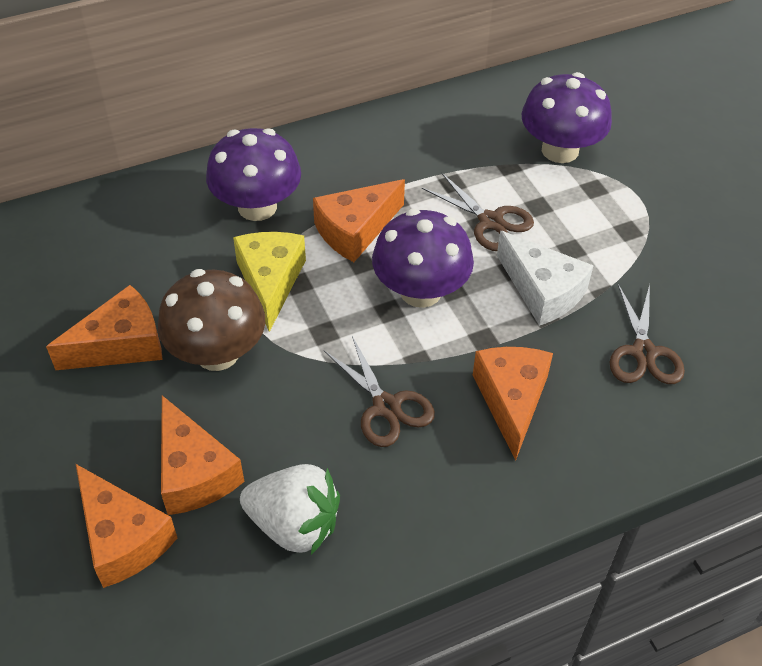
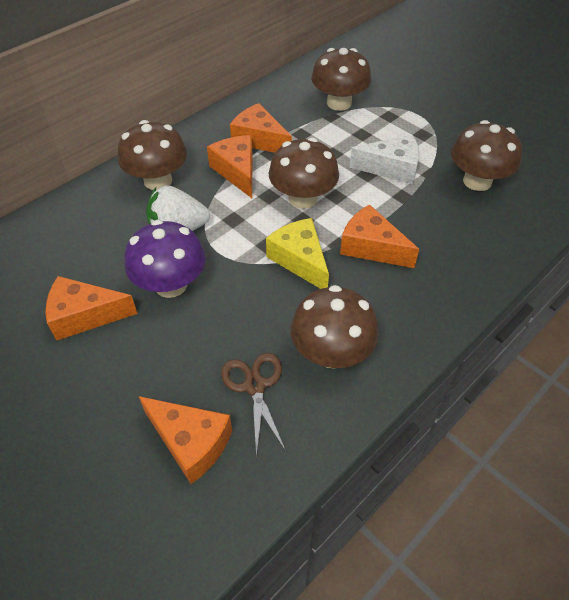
brown mushroom: 1 -> 5
brown scissors: 3 -> 1
purple mushroom: 3 -> 1

